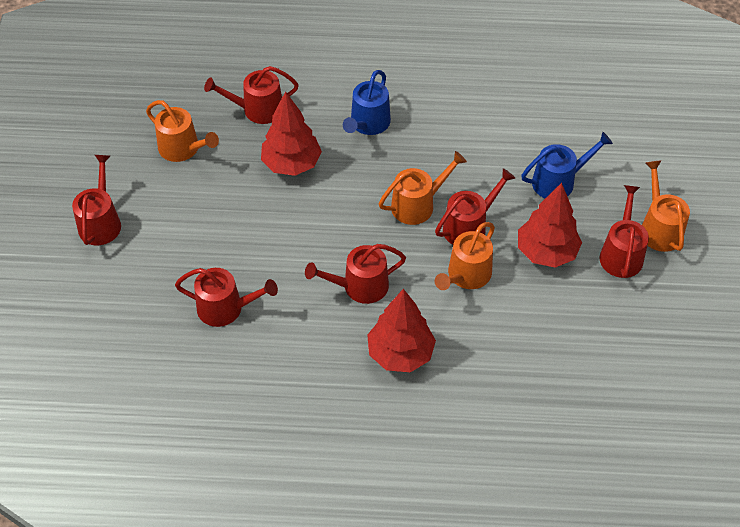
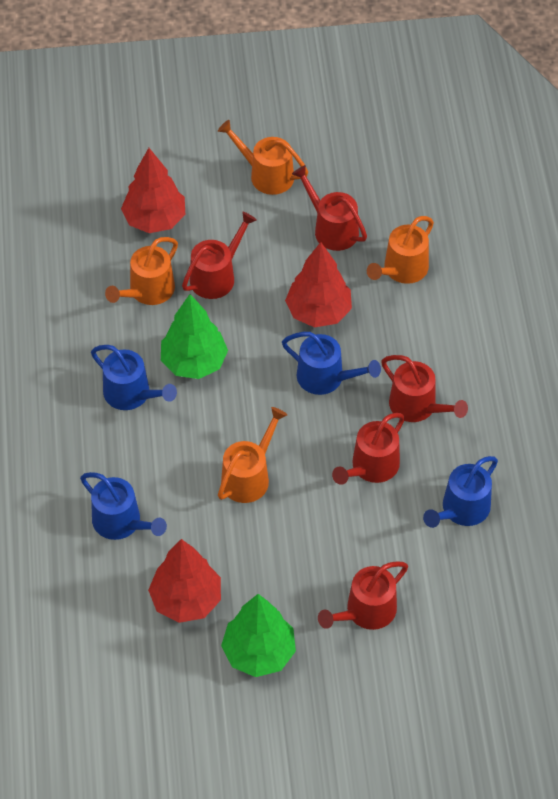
blue watering can: 2 -> 4
green tree: 0 -> 2
red watering can: 6 -> 5

